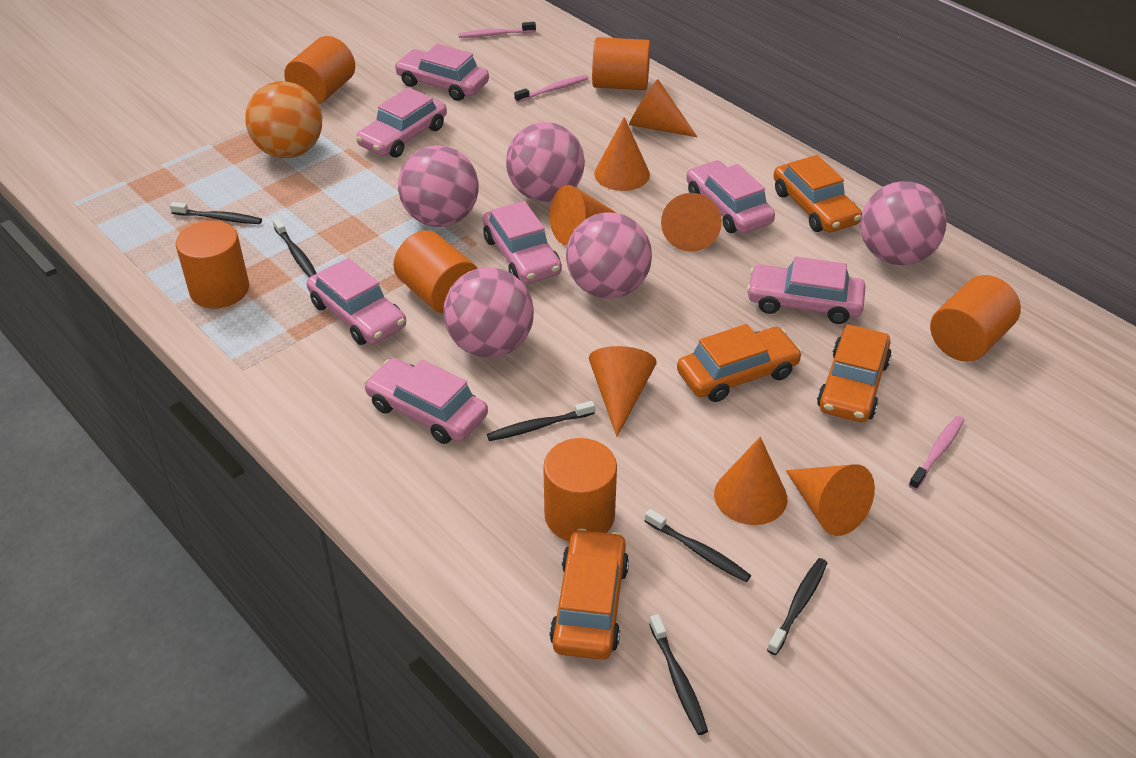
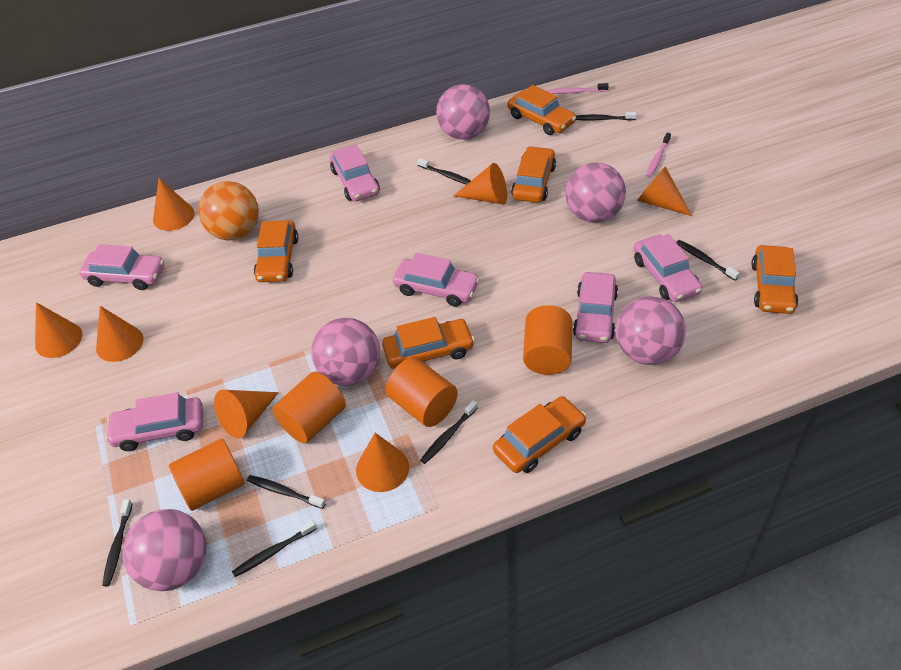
black toothbrush: 6 -> 7
orange car: 4 -> 6
orange cylinder: 6 -> 4
pink car: 7 -> 6
pink toothbrush: 3 -> 2

